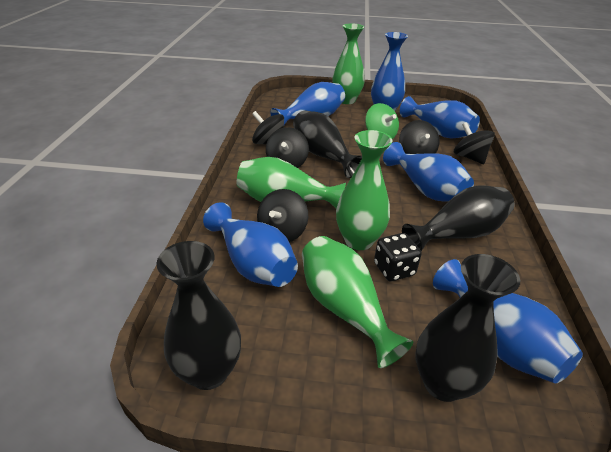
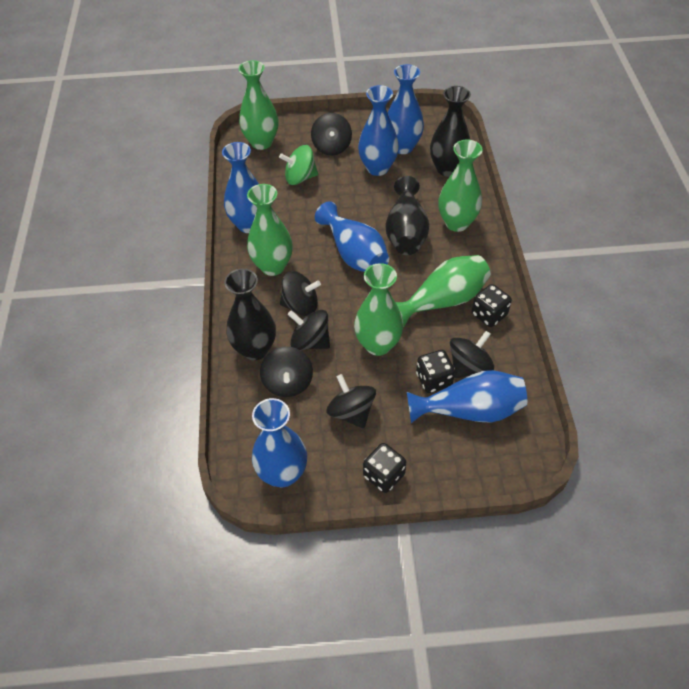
black dice: 1 -> 3
black spinning top: 5 -> 6
black vase: 4 -> 3
green vase: 4 -> 5

